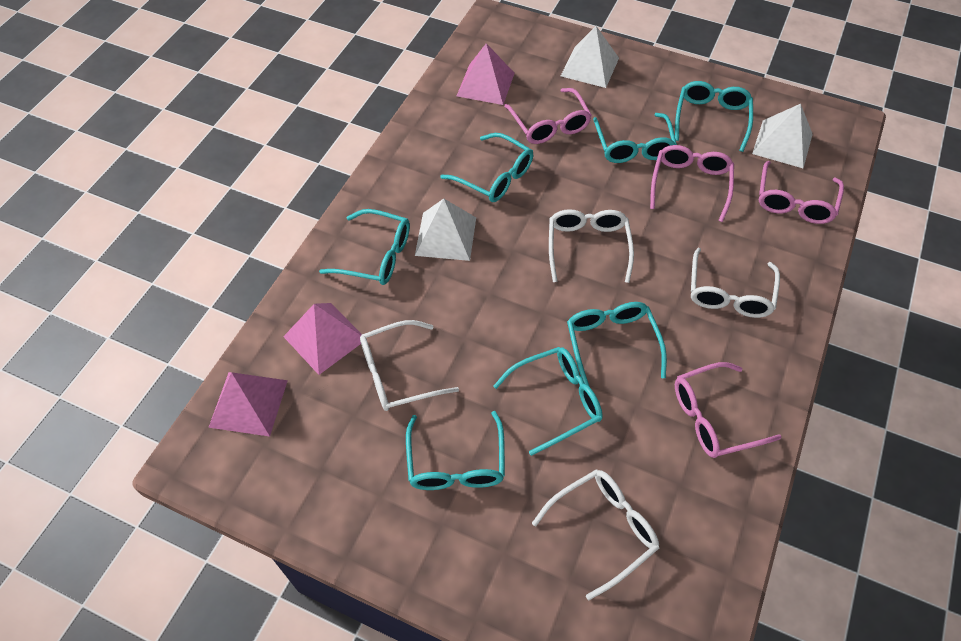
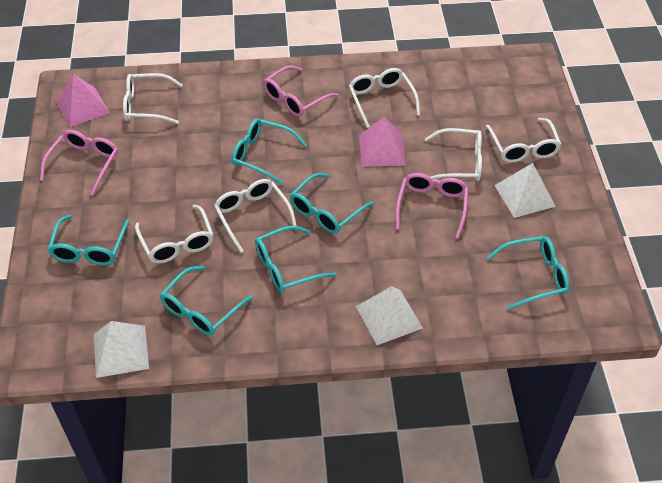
pink glasses: 4 -> 3
pink pyramid: 3 -> 2
turquoise glasses: 7 -> 6
white glasses: 4 -> 6

